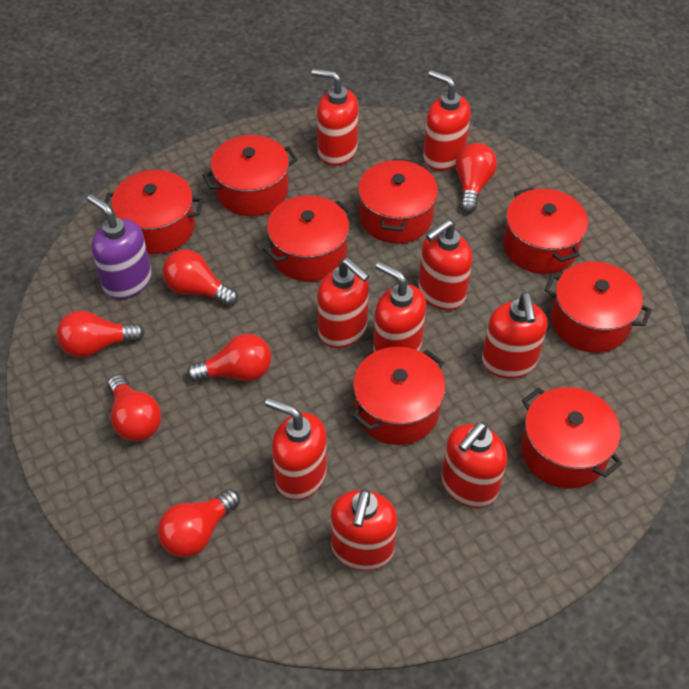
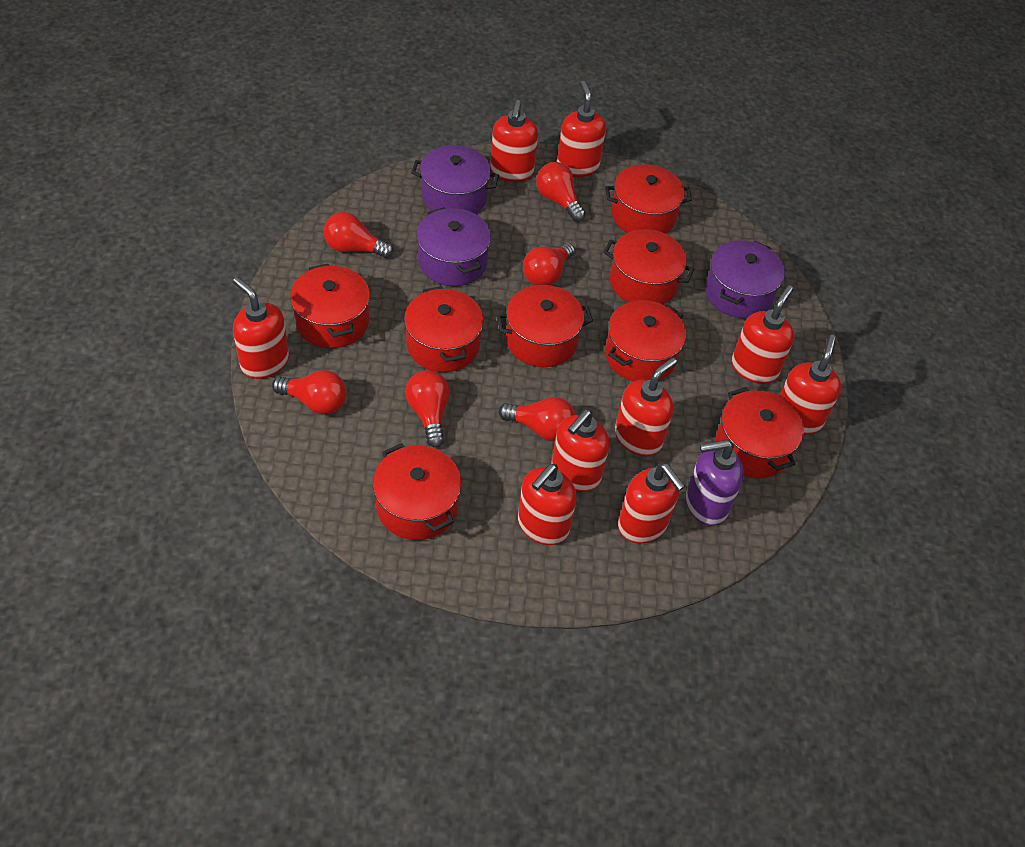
purple pot: 0 -> 3

